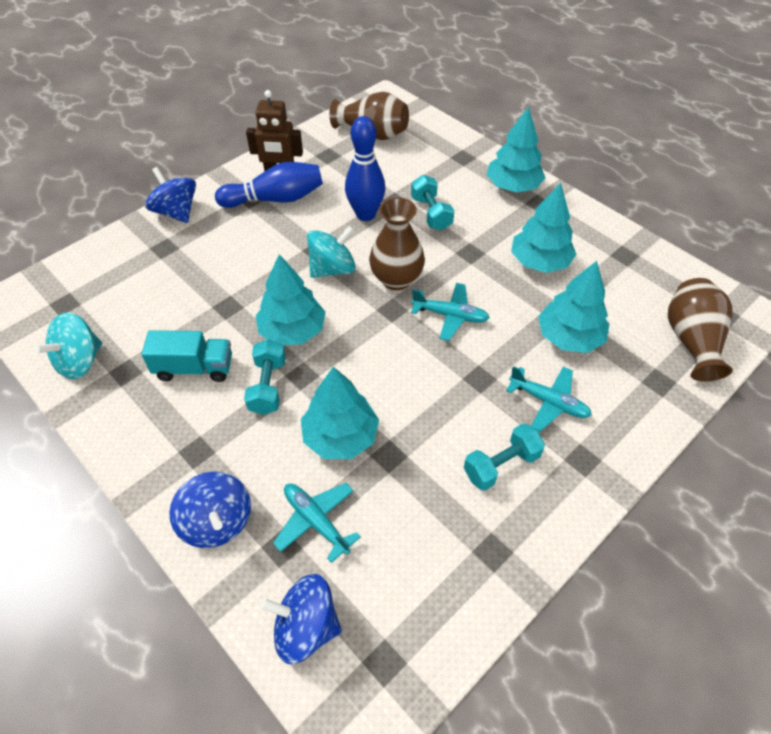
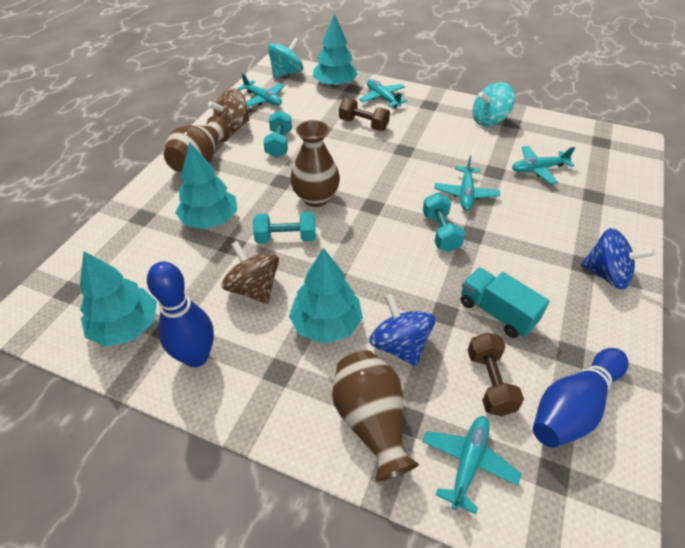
blue spinning top: 3 -> 2
brown dumbbell: 0 -> 2
brown robot: 1 -> 0
brown spinning top: 0 -> 2
turquoise plane: 3 -> 5
turquoise tree: 5 -> 4

